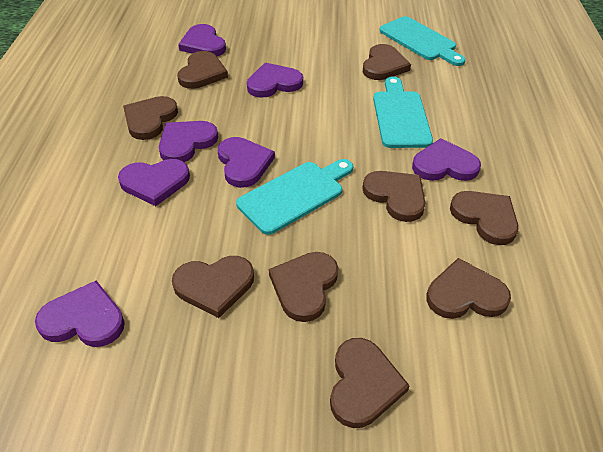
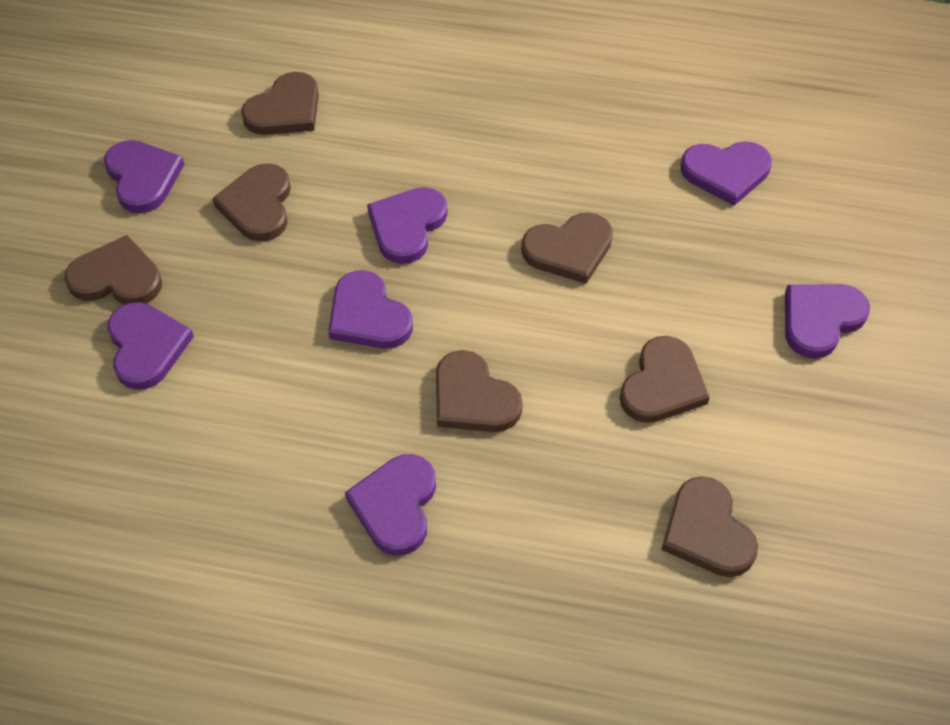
brown heart: 9 -> 7
turquoise cutting board: 3 -> 0

